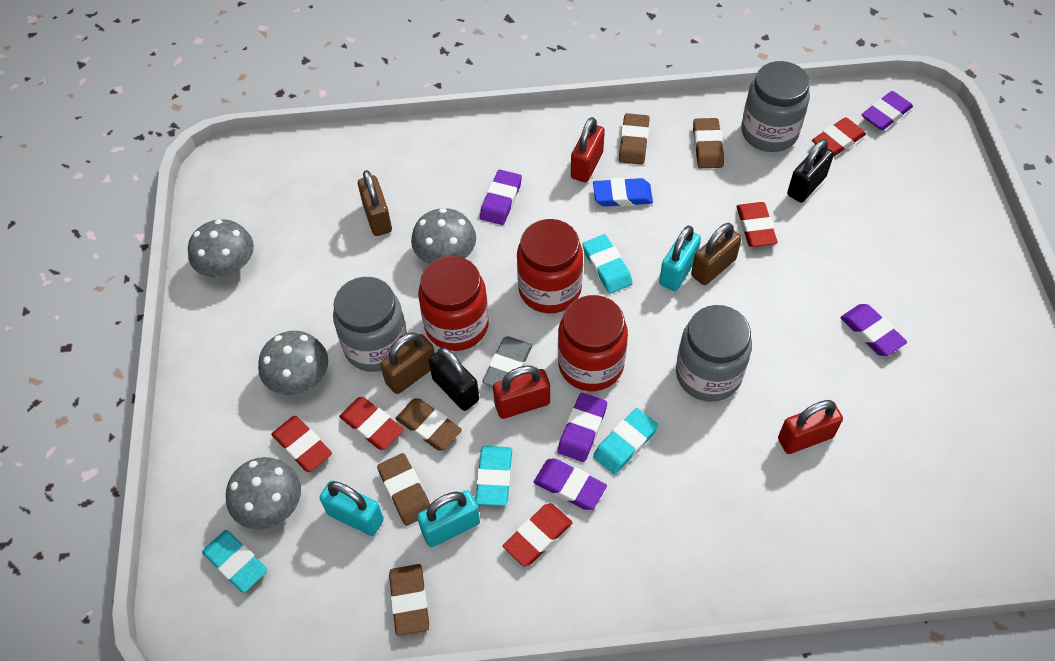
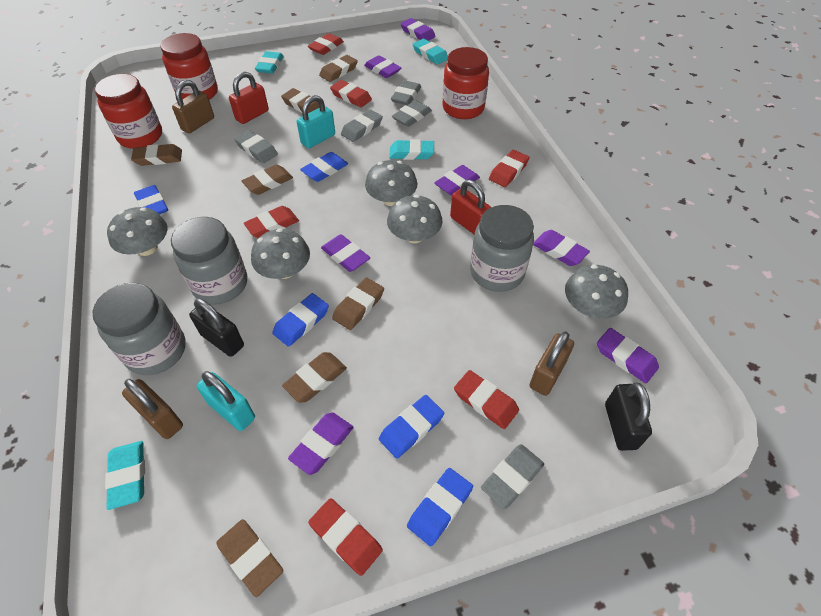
blue eraser: 1 -> 5
brown eraser: 5 -> 7
grey eraser: 1 -> 5
grey mushroom: 4 -> 5
purple eraser: 5 -> 7
red eraser: 5 -> 6
red padlock: 3 -> 2
turquoise padlock: 3 -> 2

